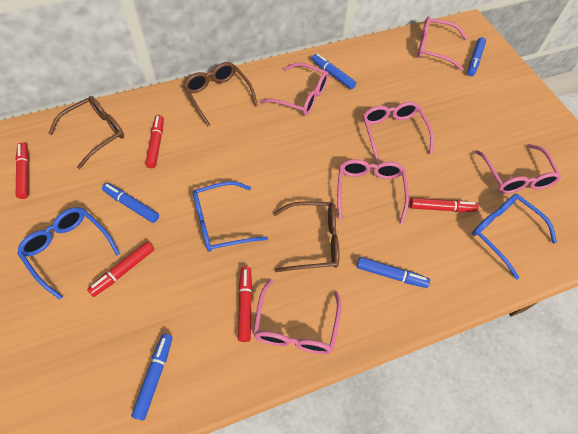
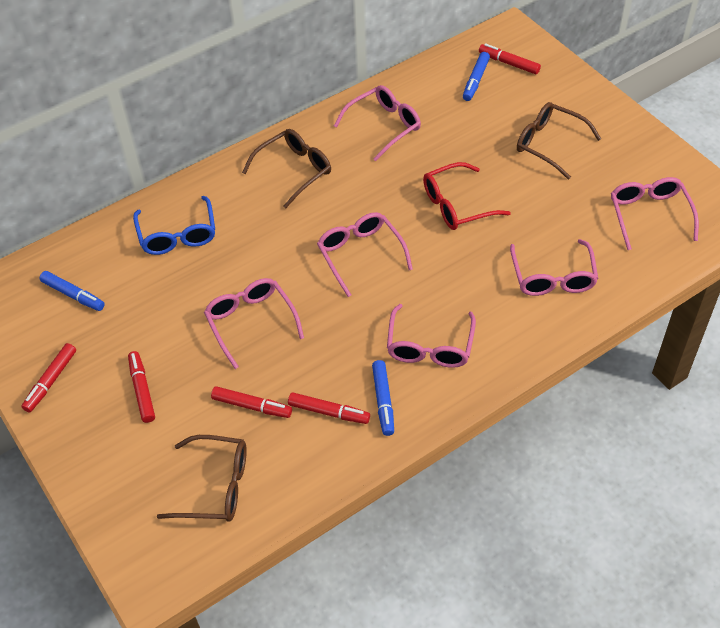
blue glasses: 3 -> 1
blue marker: 5 -> 3
red glasses: 0 -> 1

